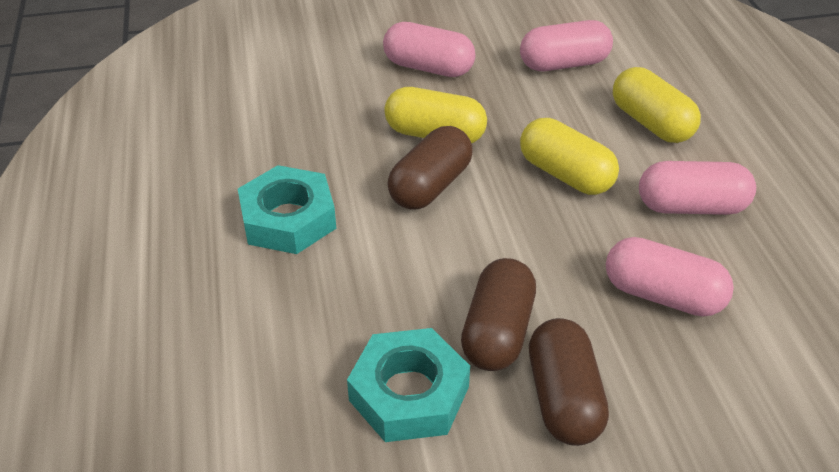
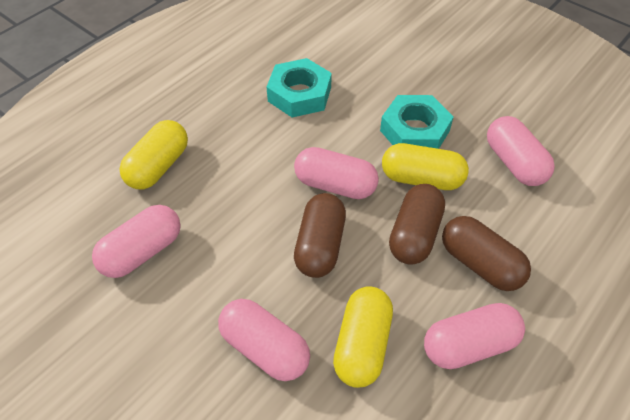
pink capsule: 4 -> 5

